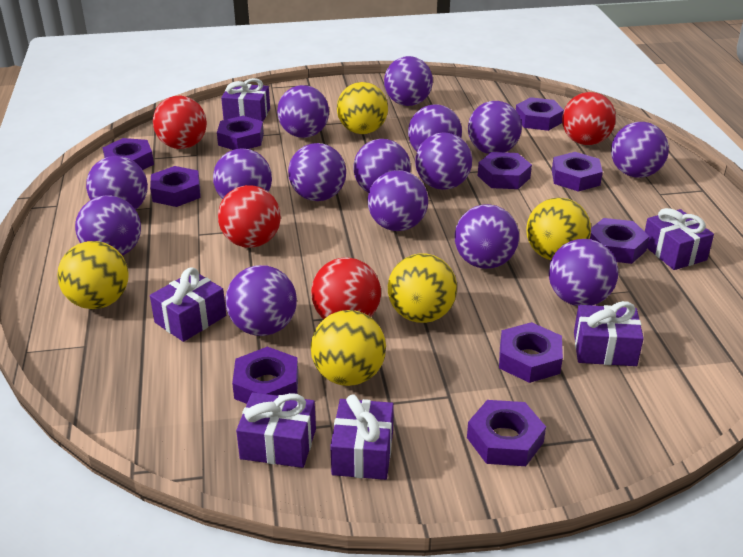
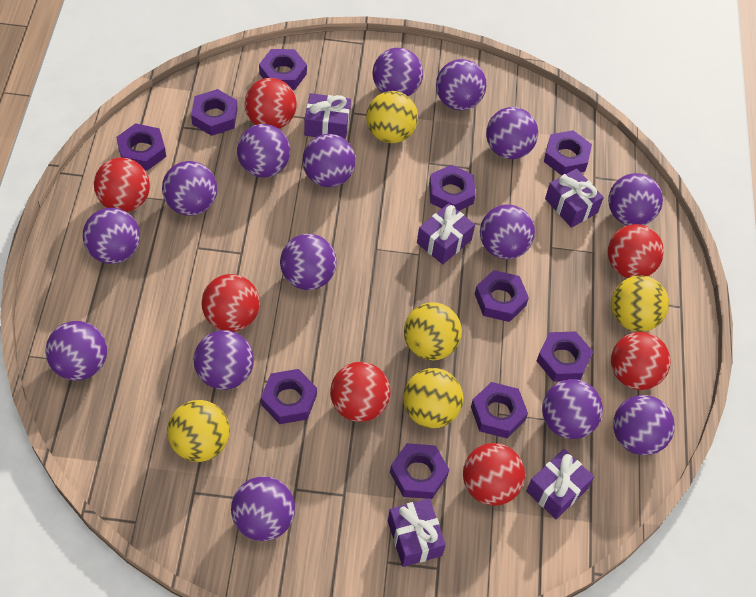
purple gift: 6 -> 5
red ball: 4 -> 7

